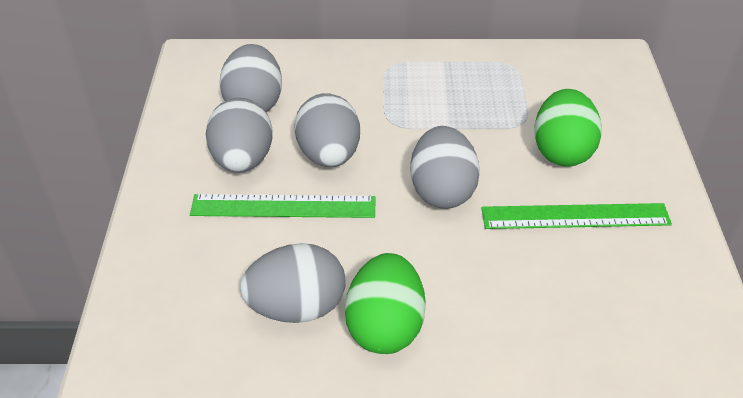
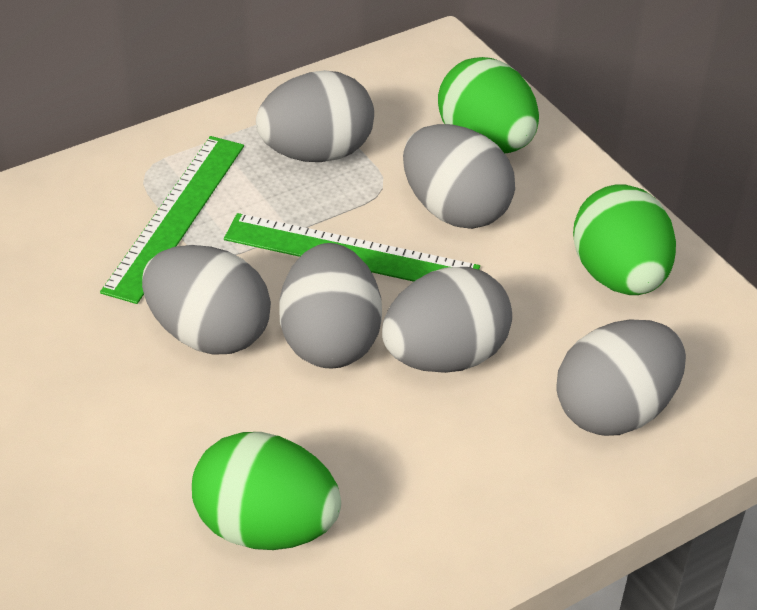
green egg: 2 -> 3
grey egg: 5 -> 6

